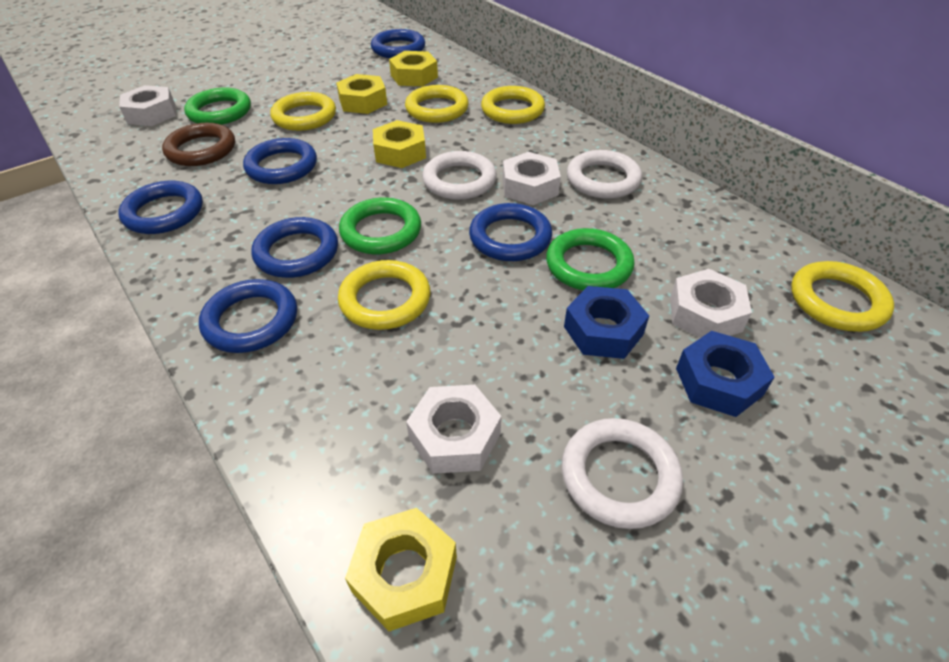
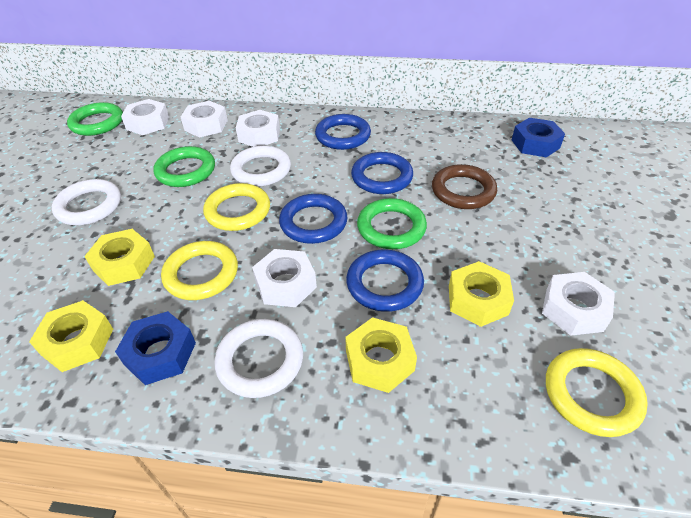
blue ring: 6 -> 4
white nut: 4 -> 5
yellow ring: 5 -> 3

